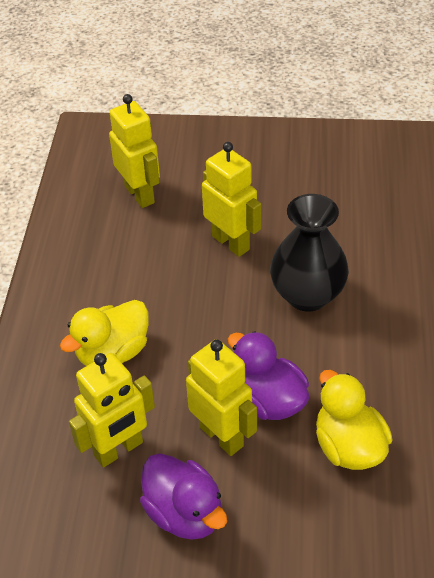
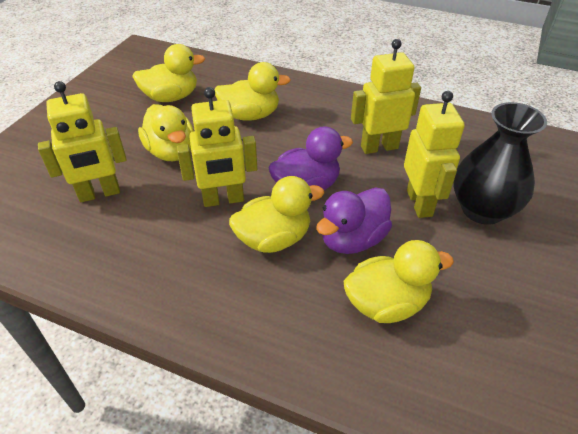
yellow duck: 2 -> 5

